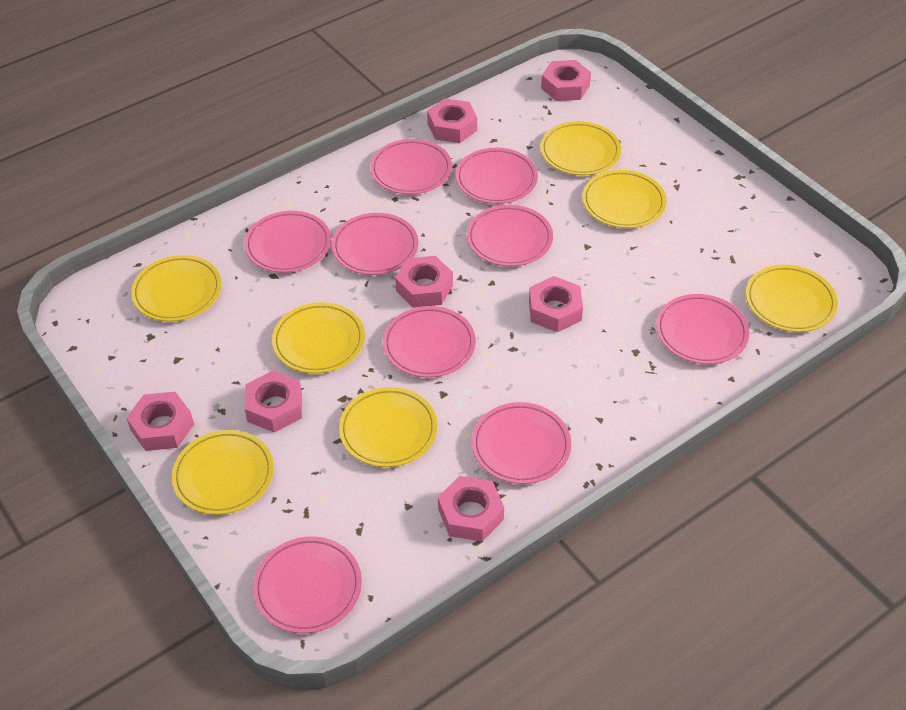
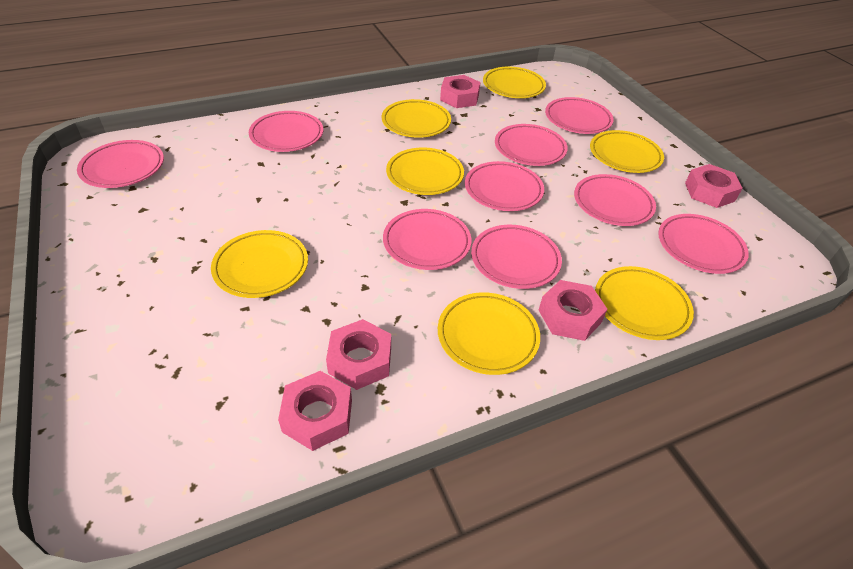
pink nut: 7 -> 5

